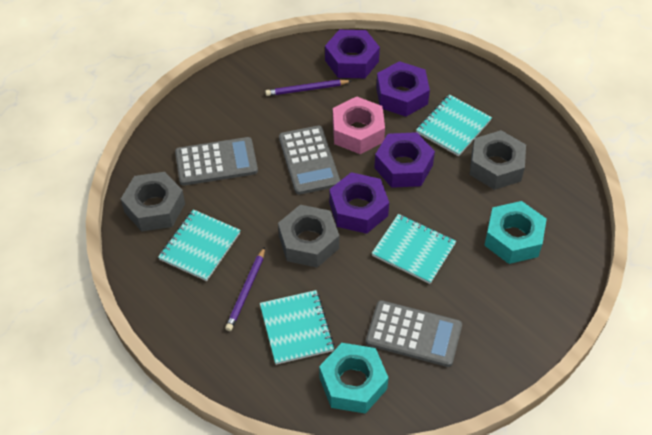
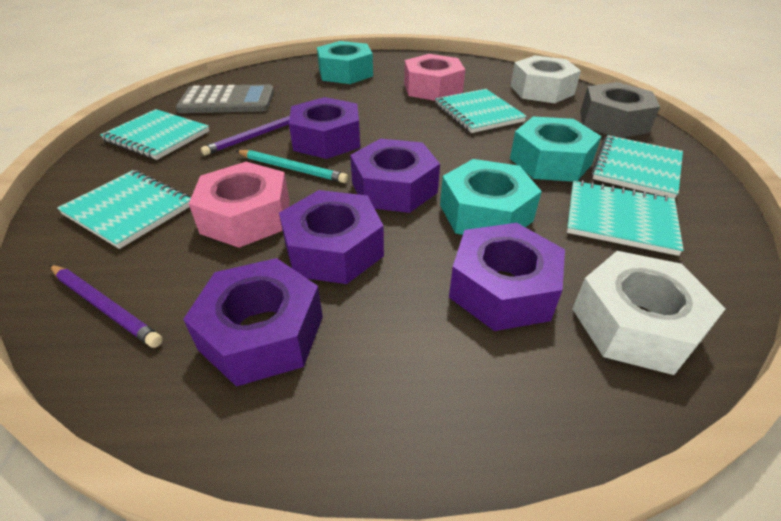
grey calculator: 3 -> 1
grey nut: 3 -> 1
pink nut: 1 -> 2
purple nut: 4 -> 5
turquoise notebook: 4 -> 5
turquoise nut: 2 -> 3
turquoise pencil: 0 -> 1
white nut: 0 -> 2

